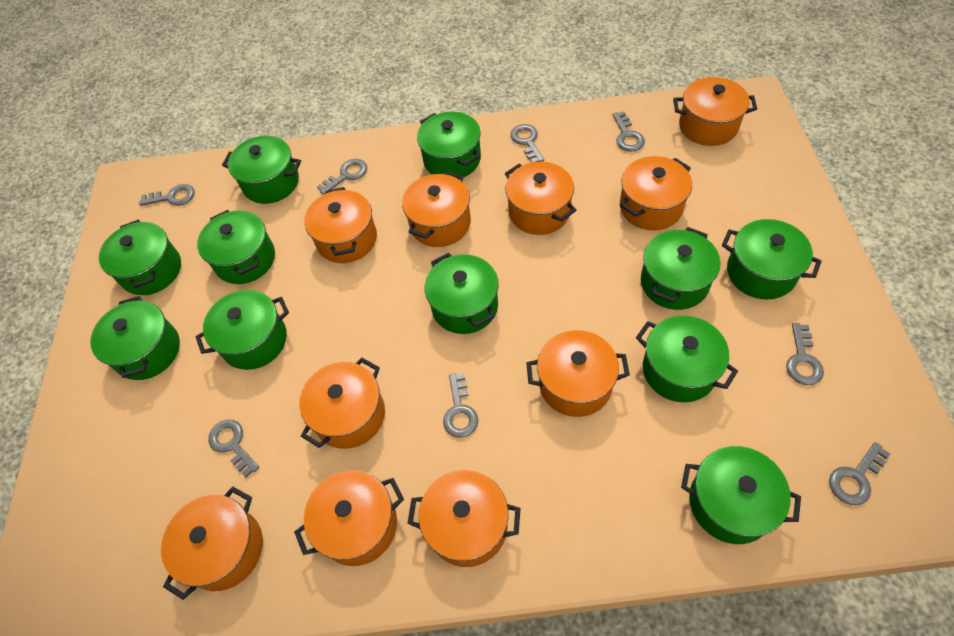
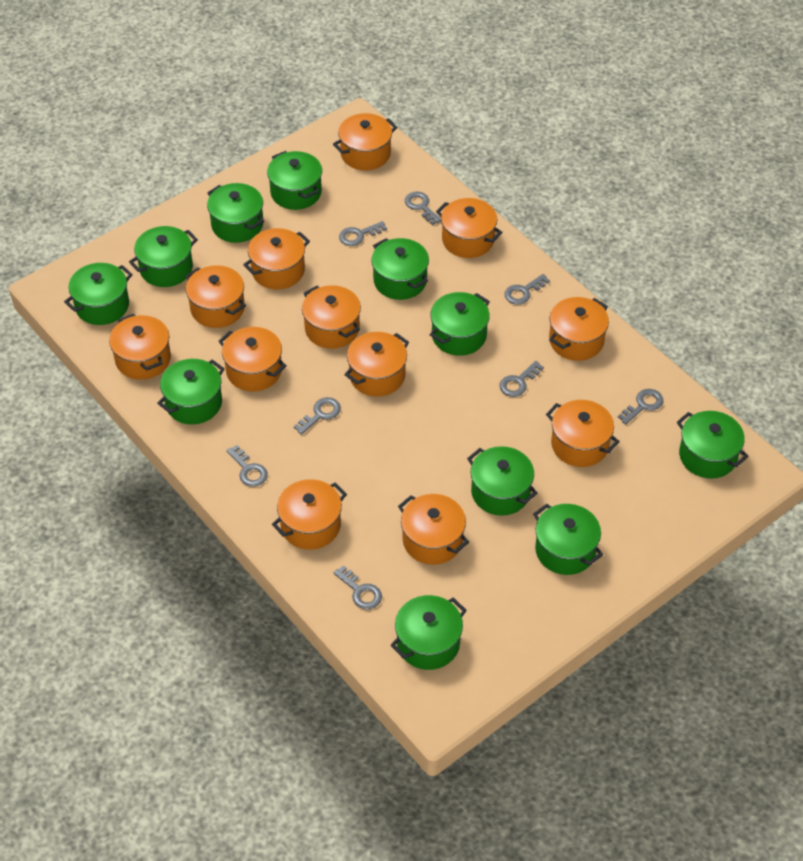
orange pot: 10 -> 12

